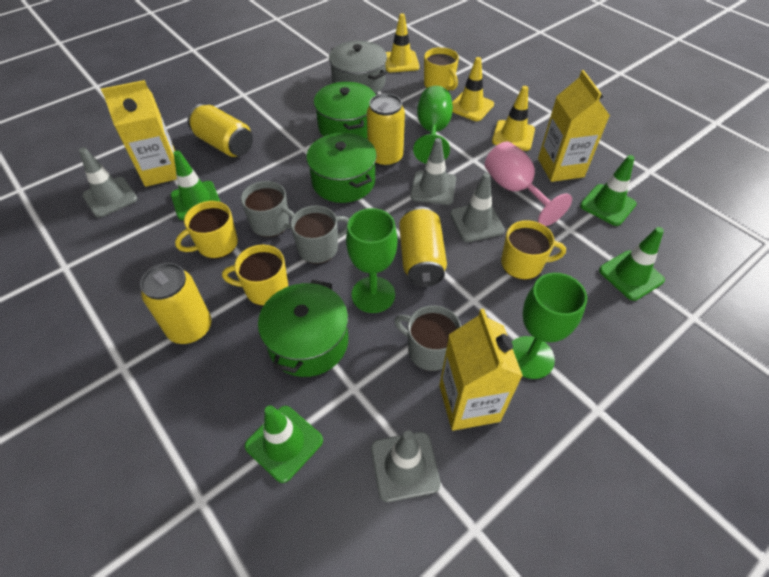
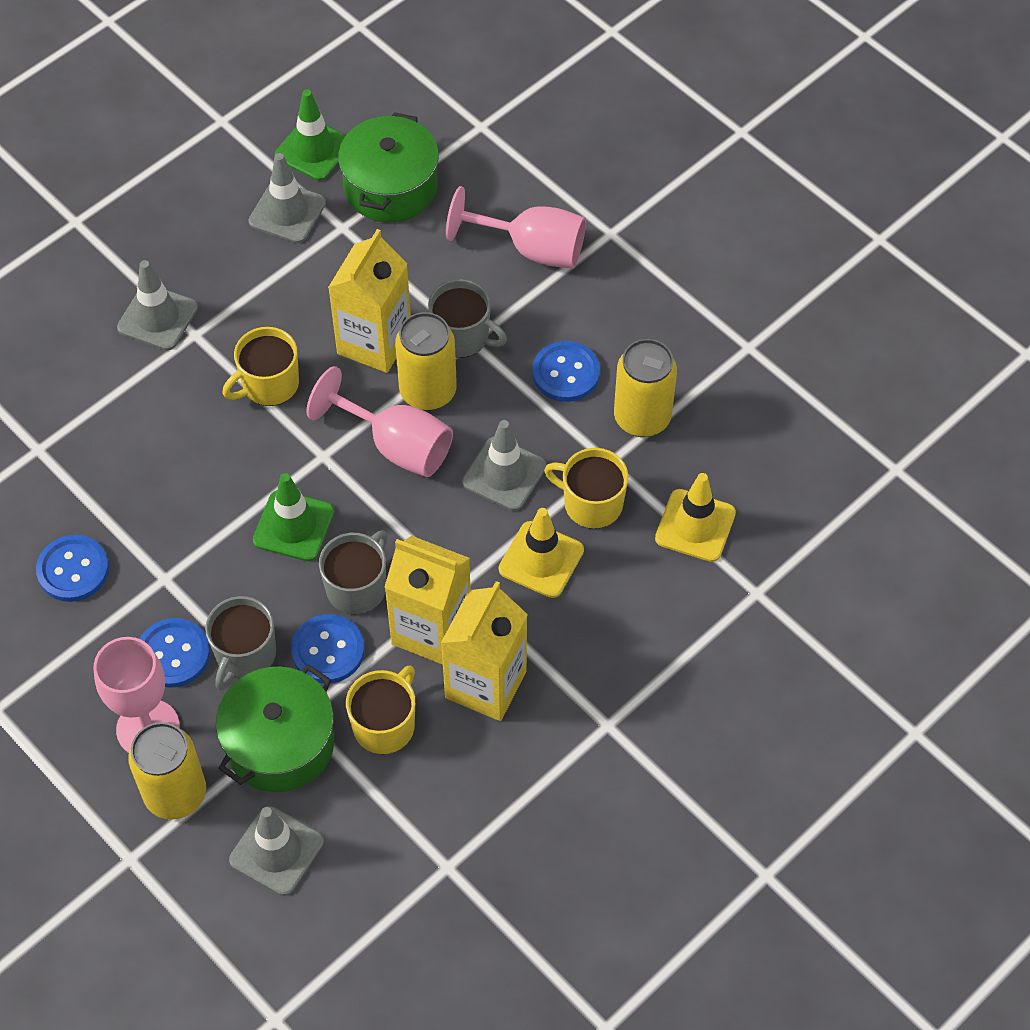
blue button: 0 -> 4
green goblet: 3 -> 0
green pot: 3 -> 2
green traffic cone: 4 -> 2
grey pot: 1 -> 0
pink goblet: 1 -> 3
yellow can: 4 -> 3
yellow mug: 4 -> 3
yellow traffic cone: 3 -> 2

